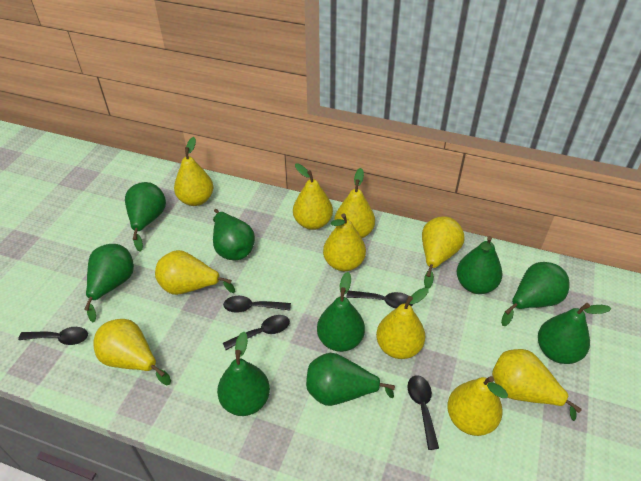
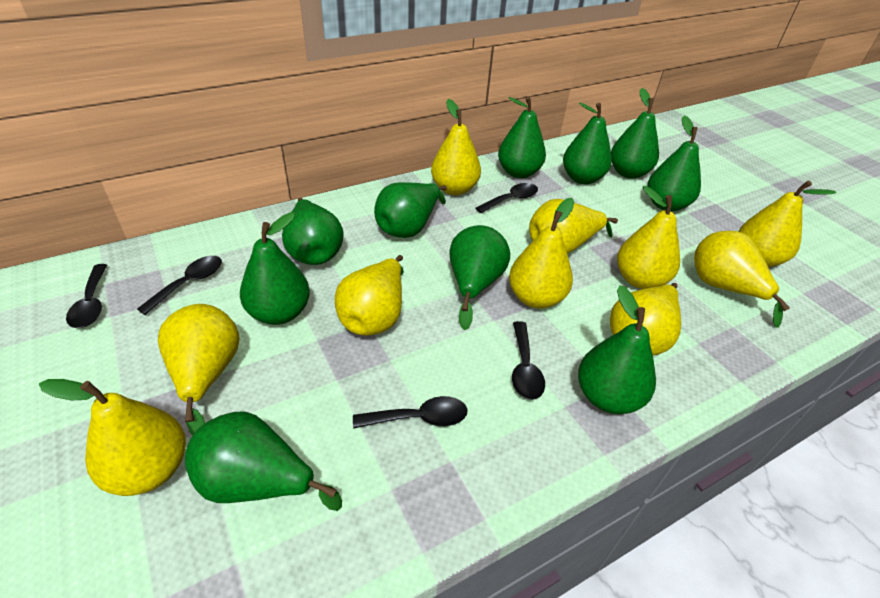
green pear: 9 -> 10

